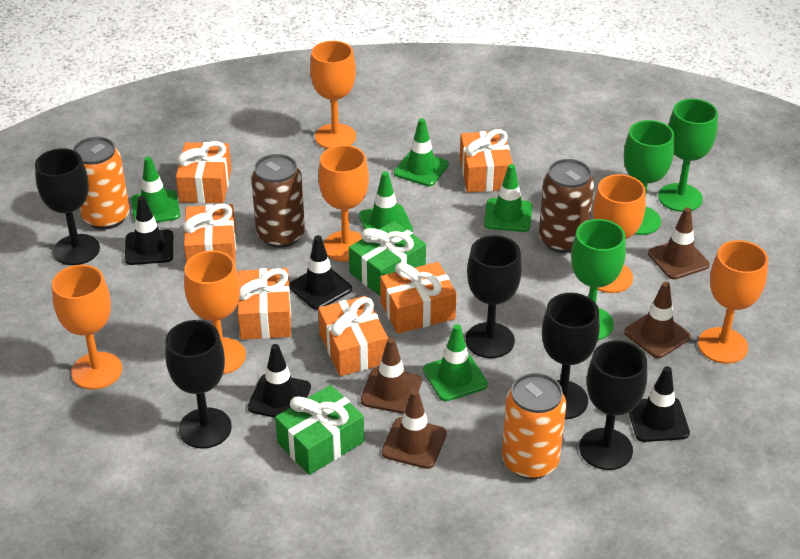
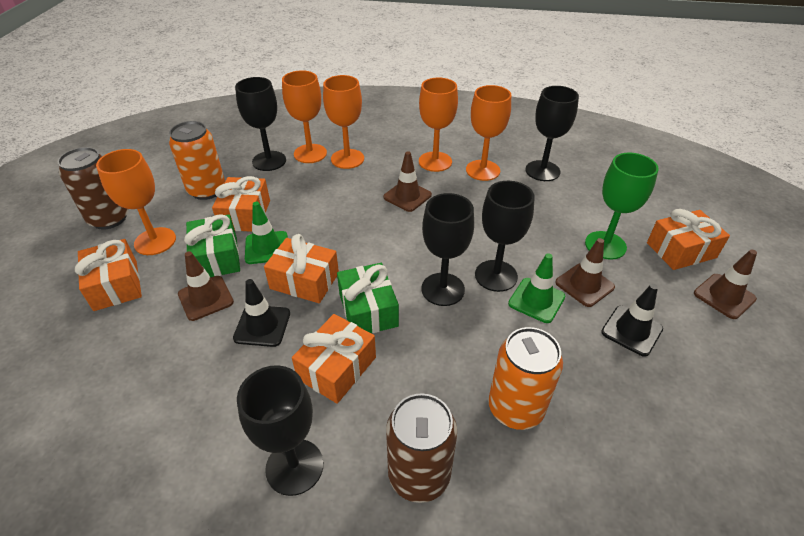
black traffic cone: 4 -> 2
green goblet: 3 -> 1
green traffic cone: 5 -> 2
orange gift: 6 -> 5
orange goblet: 6 -> 5

